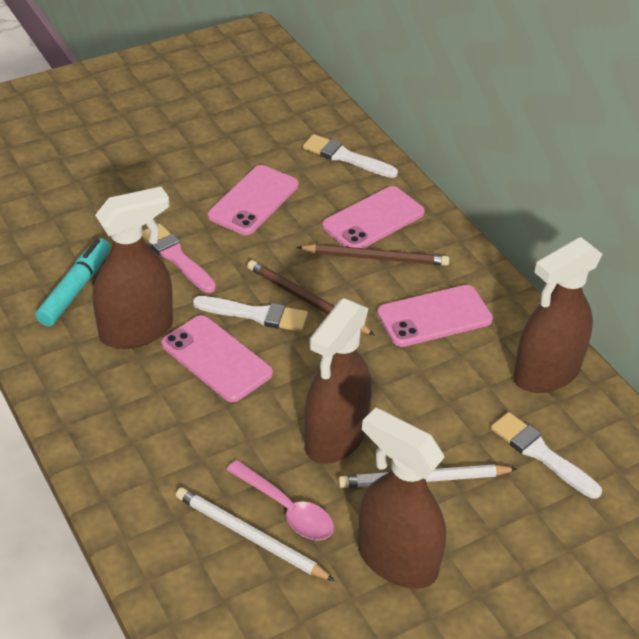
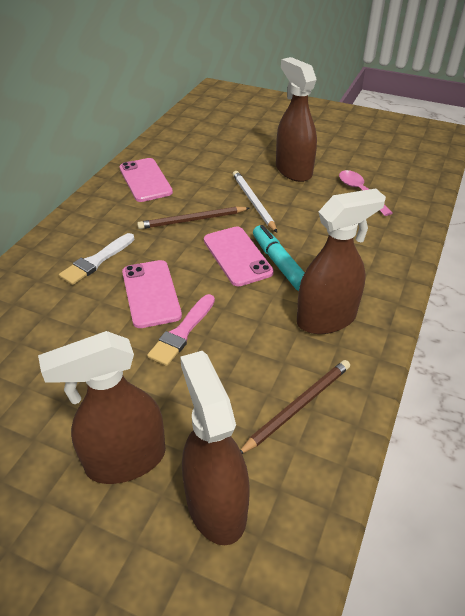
pink phone: 4 -> 3
white brush: 3 -> 1
white pencil: 2 -> 1

